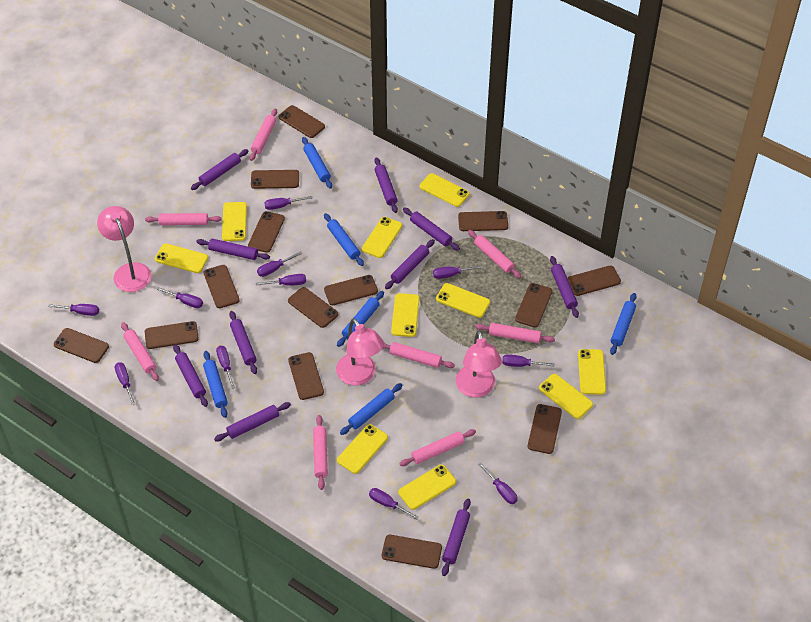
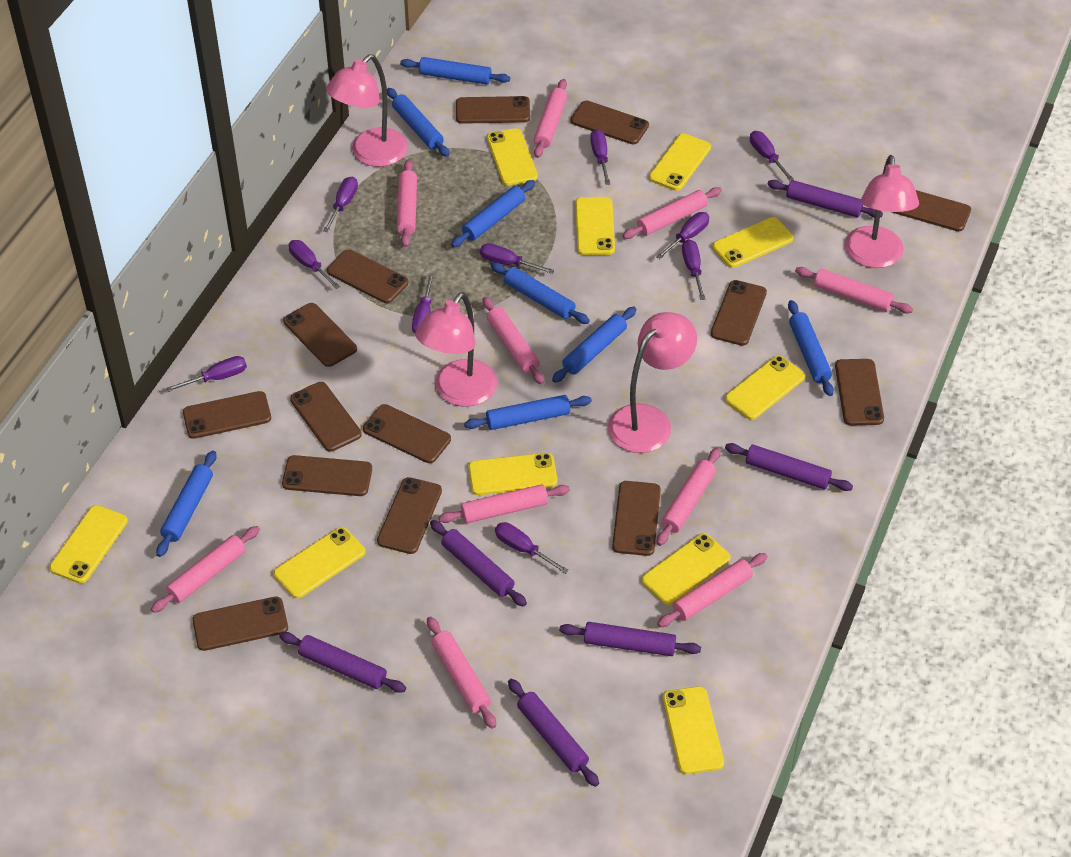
blue rolling pin: 6 -> 8
pink lamp: 3 -> 4
pink rolling pin: 8 -> 10
purple rolling pin: 10 -> 6
purple screwdriver: 11 -> 10

